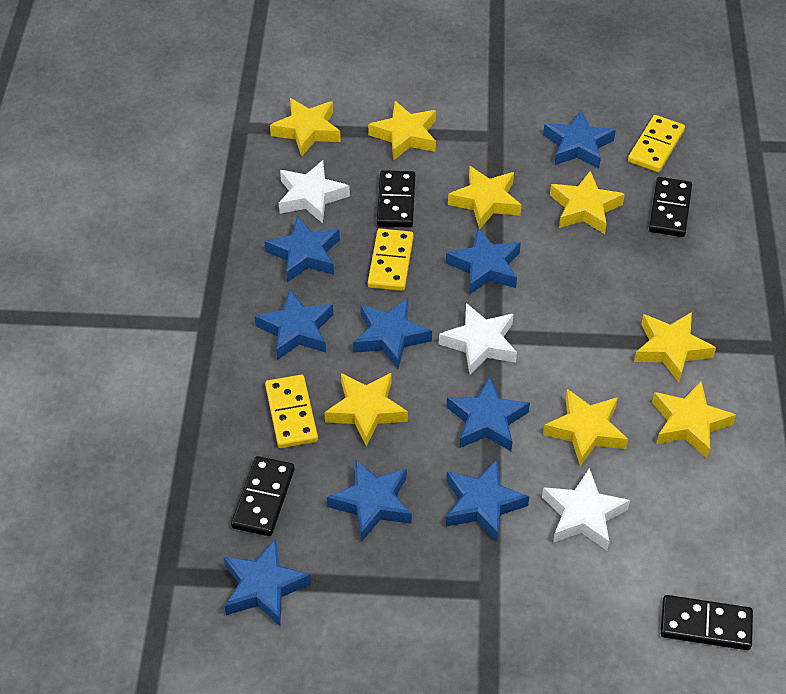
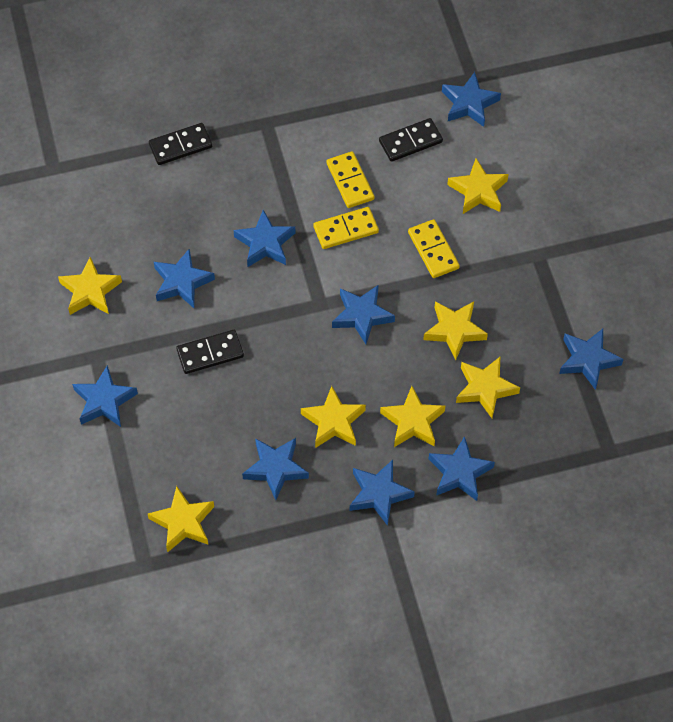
black domino: 4 -> 3
white star: 3 -> 0
yellow star: 8 -> 7

